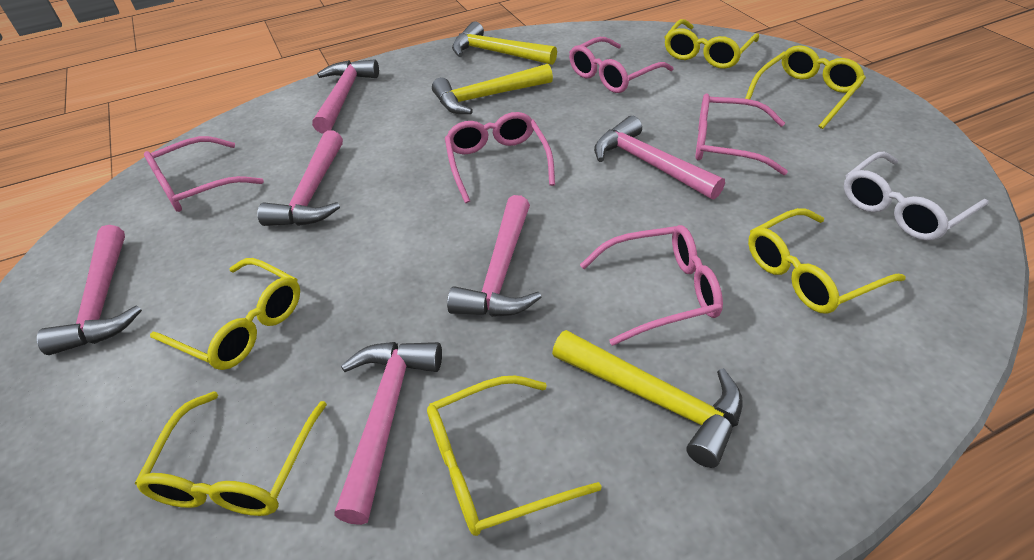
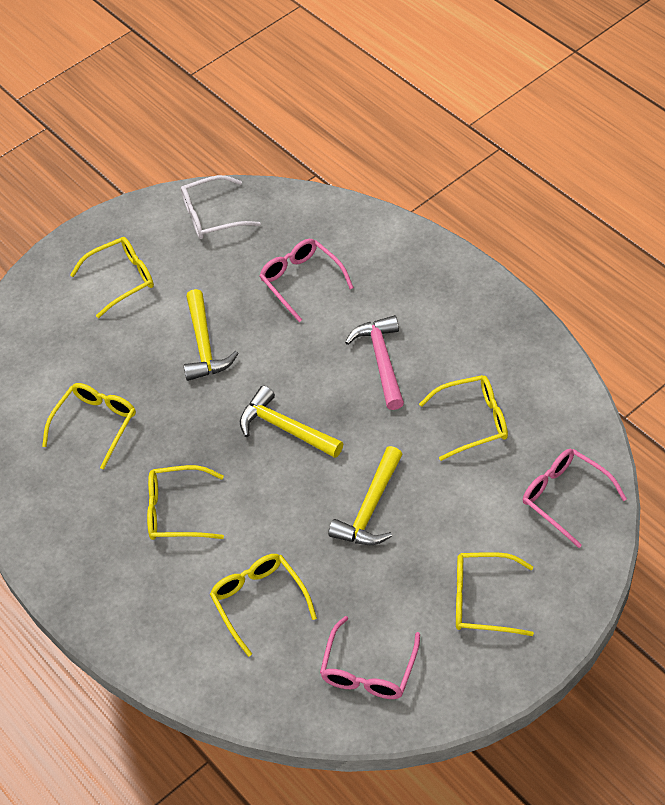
pink glasses: 5 -> 3
pink hammer: 6 -> 1

